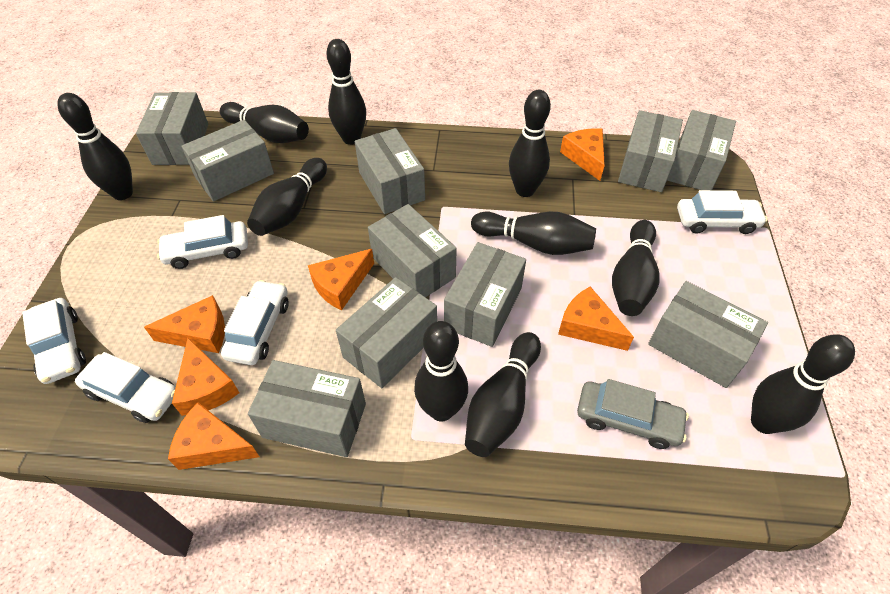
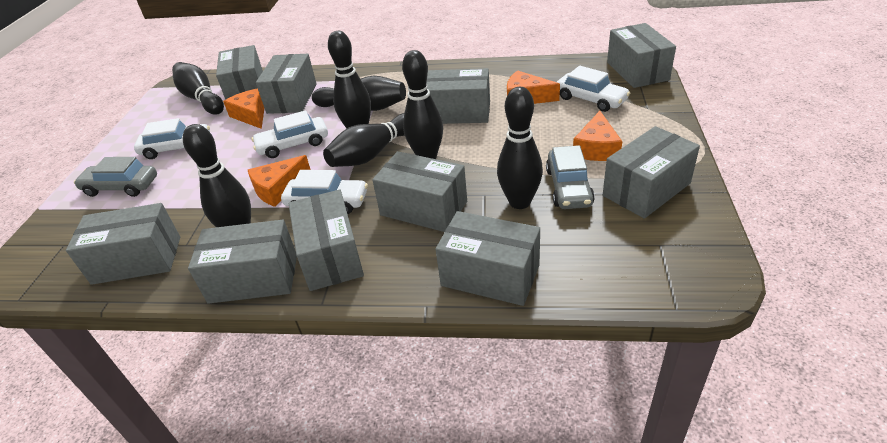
black bowling pin: 10 -> 7
grey car: 1 -> 2
orange cheese: 6 -> 4
white car: 5 -> 4

